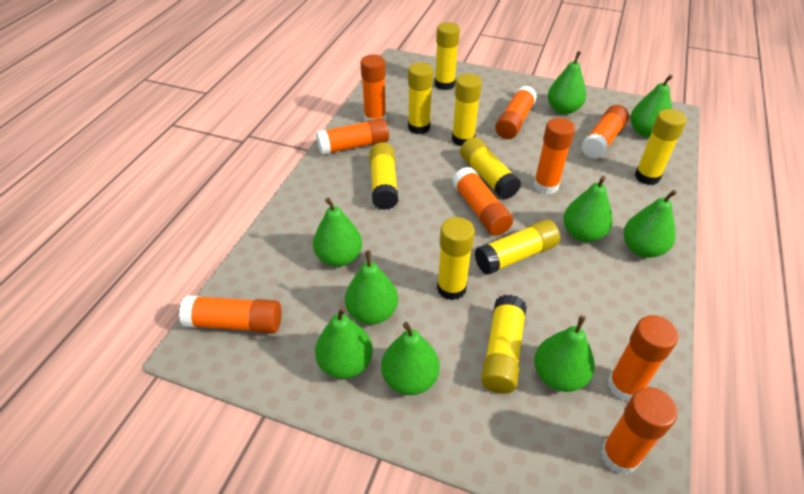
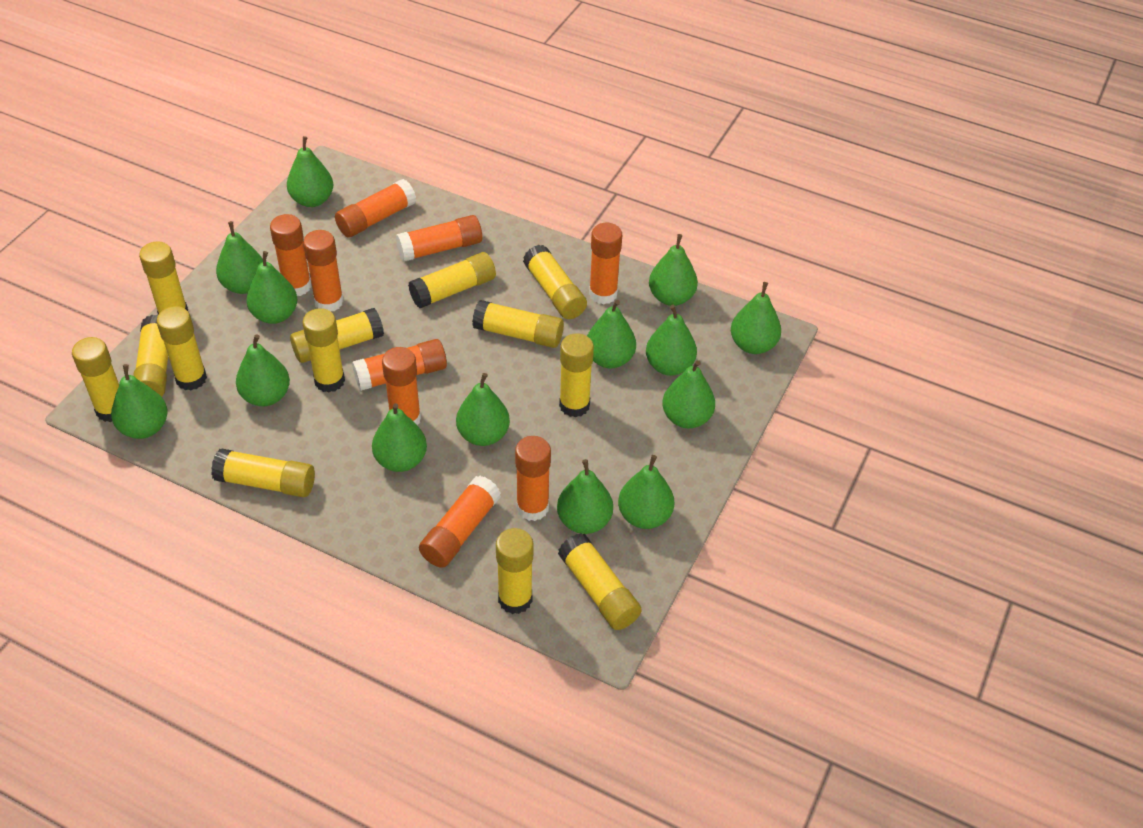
green pear: 9 -> 14
yellow glue stick: 9 -> 13

